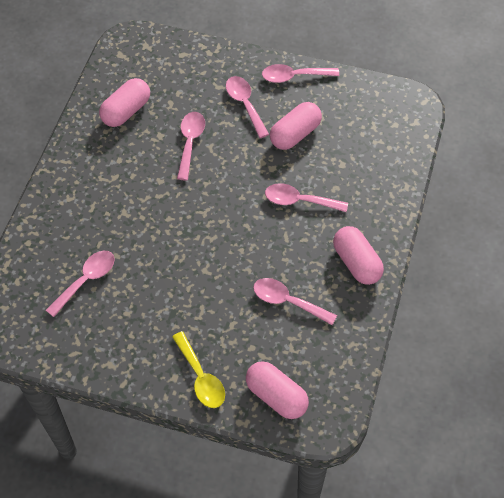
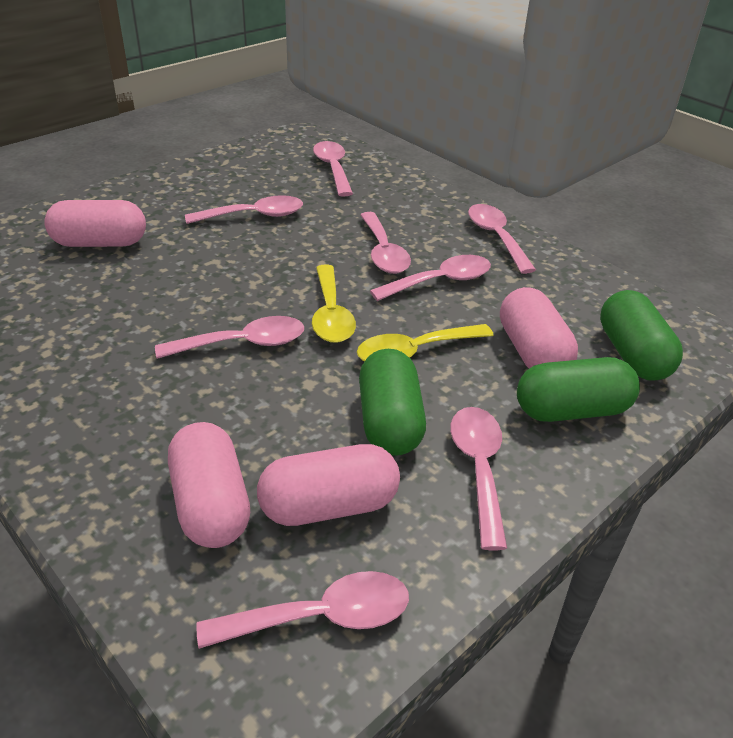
green capsule: 0 -> 3
pink spoon: 6 -> 8
yellow spoon: 1 -> 2

